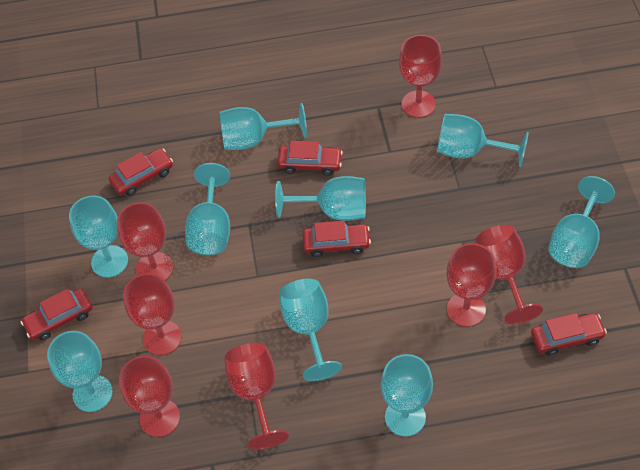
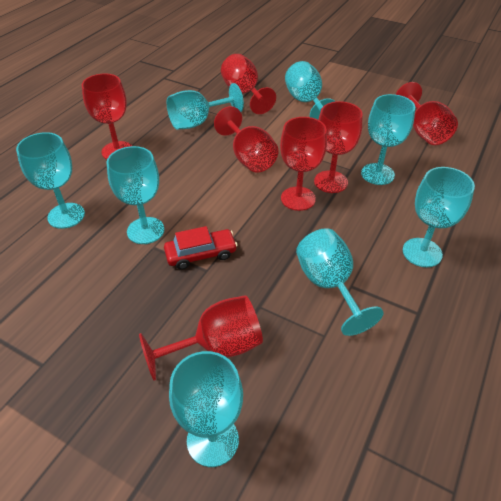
red car: 5 -> 1
turquoise goblet: 9 -> 8

